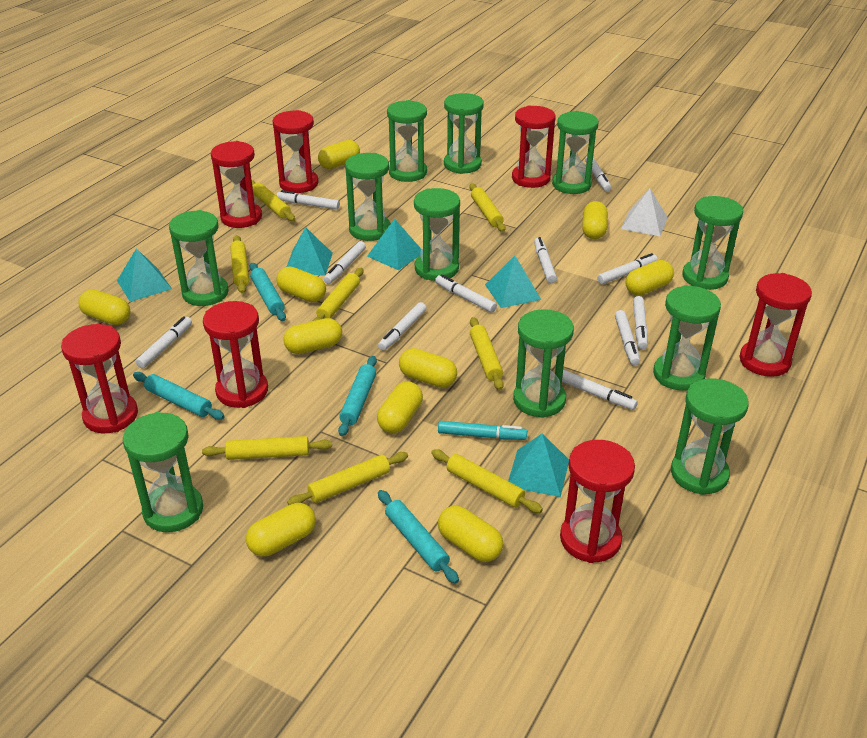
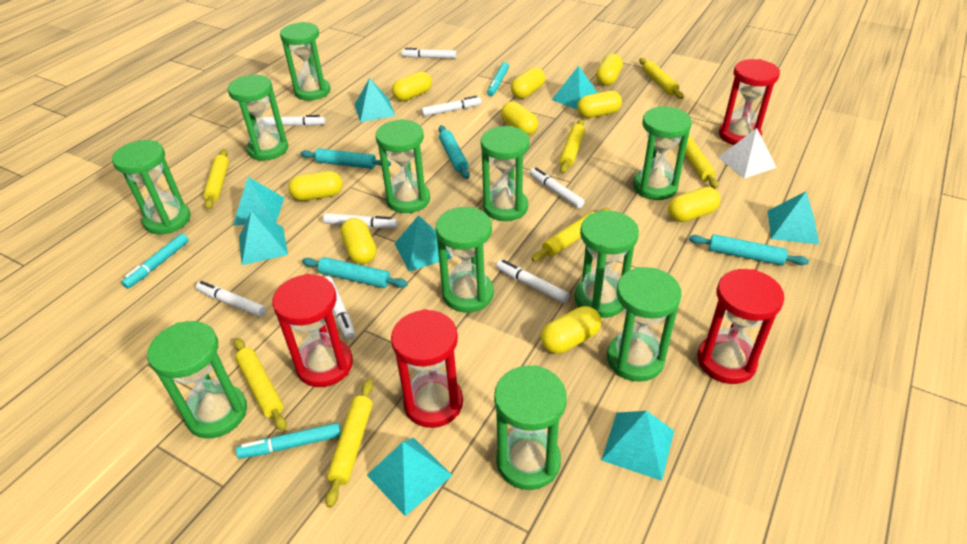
red hourglass: 7 -> 4
turquoise marker: 1 -> 3
turquoise pyramid: 5 -> 8
white marker: 11 -> 8
yellow capsule: 10 -> 9
yellow rolling pin: 8 -> 7

